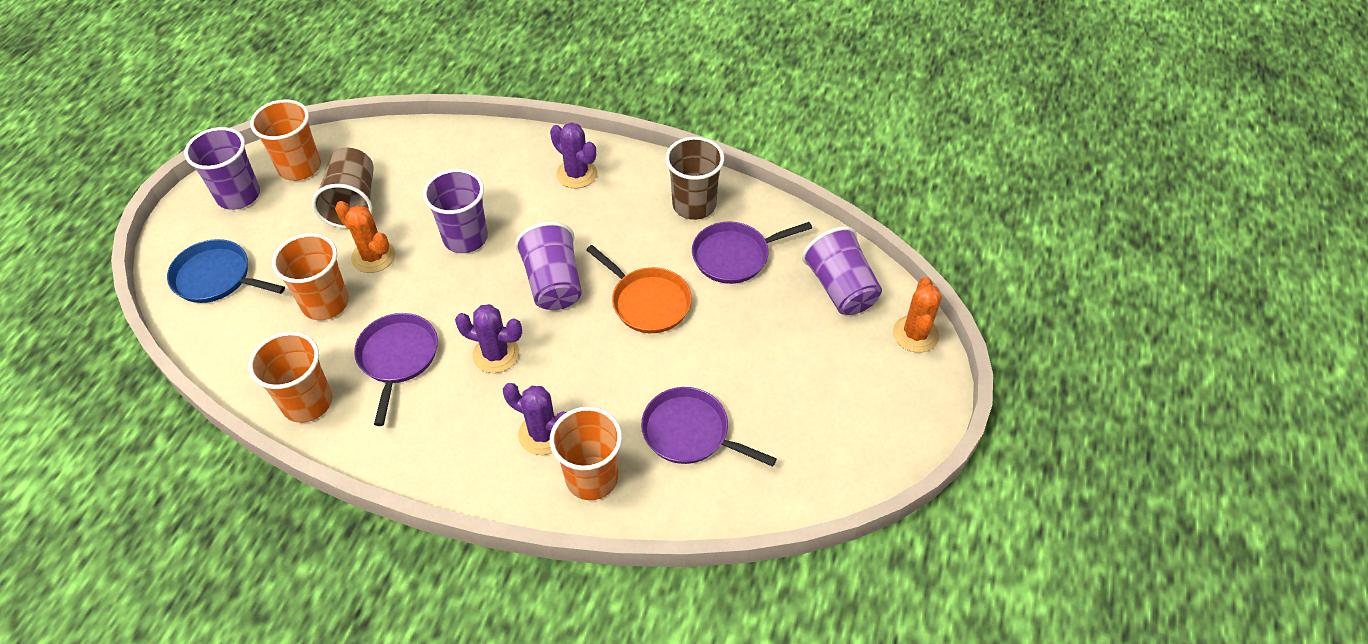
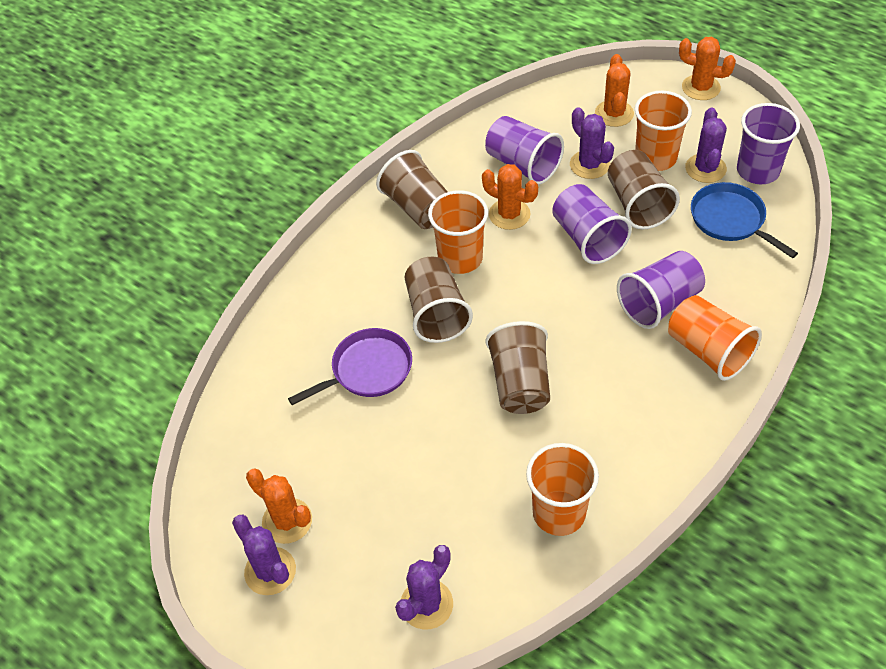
brown cup: 2 -> 4
orange cactus: 2 -> 4
orange pan: 1 -> 0
purple cactus: 3 -> 4
purple pan: 3 -> 1

